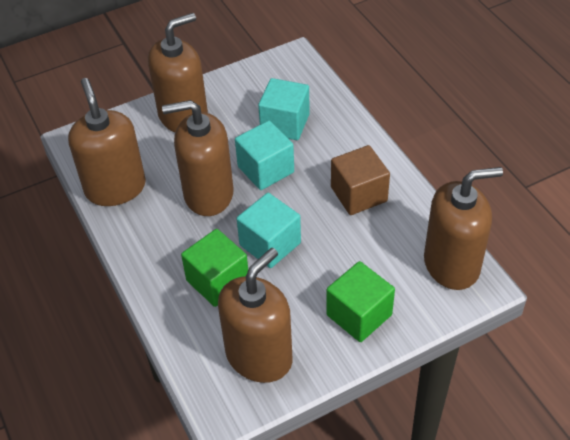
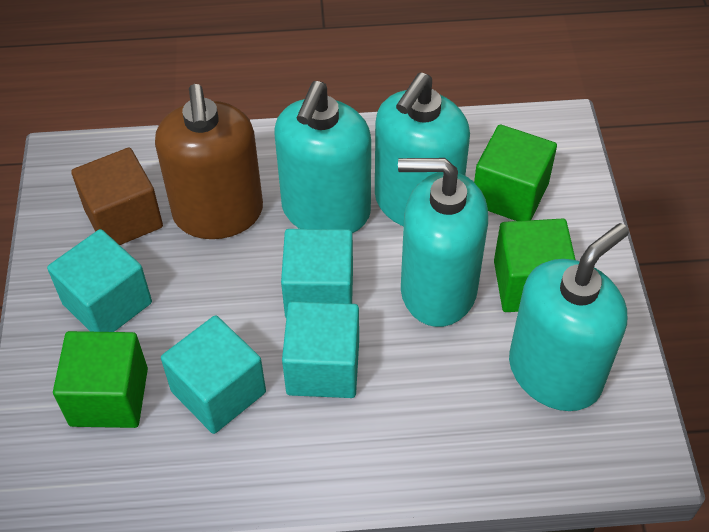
brown soap dispenser: 5 -> 1
green cube: 2 -> 3
turquoise cube: 3 -> 4
turquoise soap dispenser: 0 -> 4

